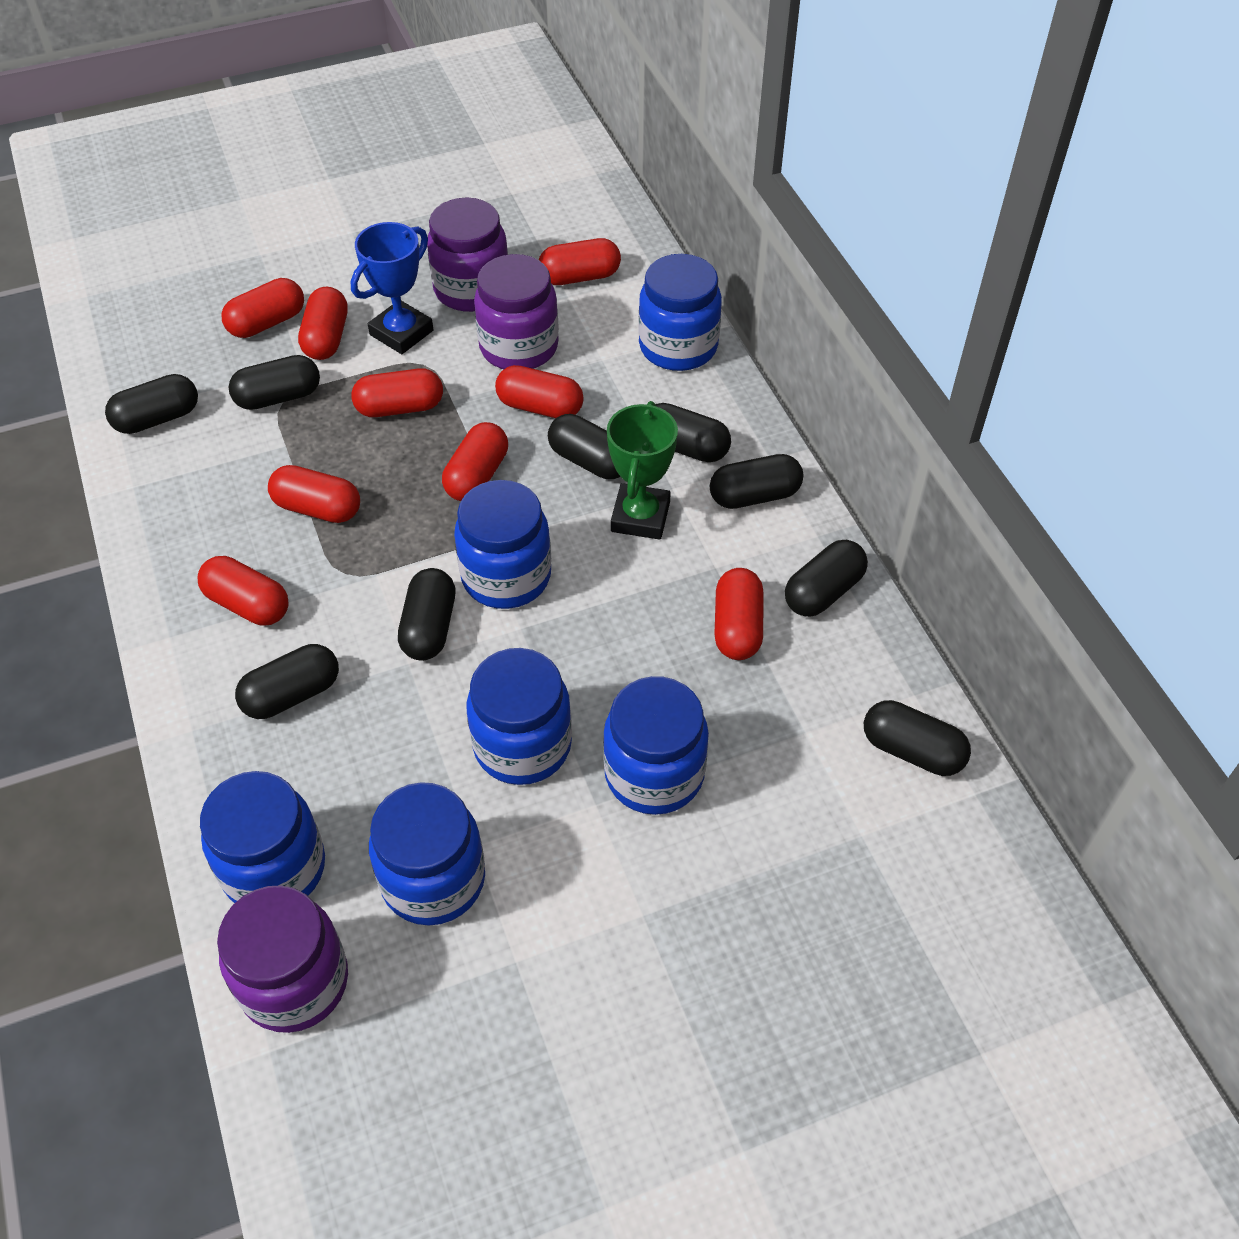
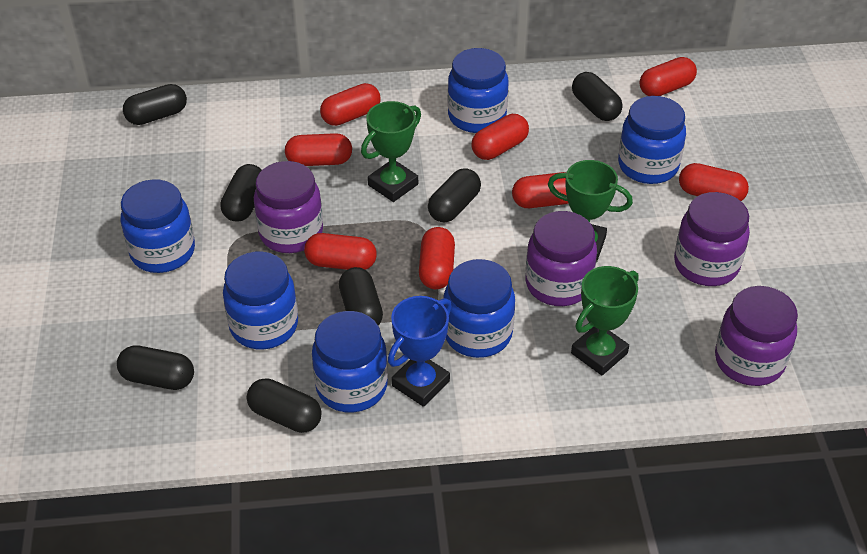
black capsule: 9 -> 7
green trophy: 1 -> 3
purple jar: 3 -> 4
red capsule: 9 -> 8

